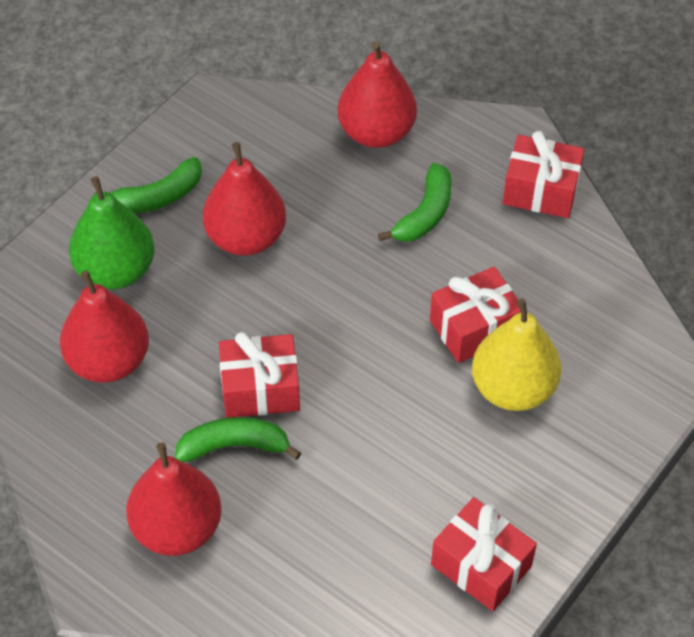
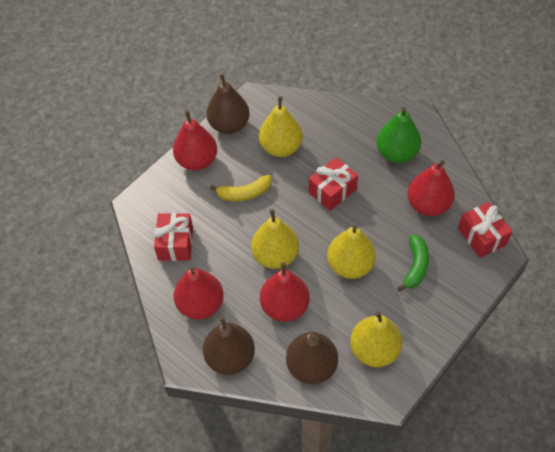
brown pear: 0 -> 3
green banana: 3 -> 1
red gift: 4 -> 3
yellow banana: 0 -> 1
yellow pear: 1 -> 4

